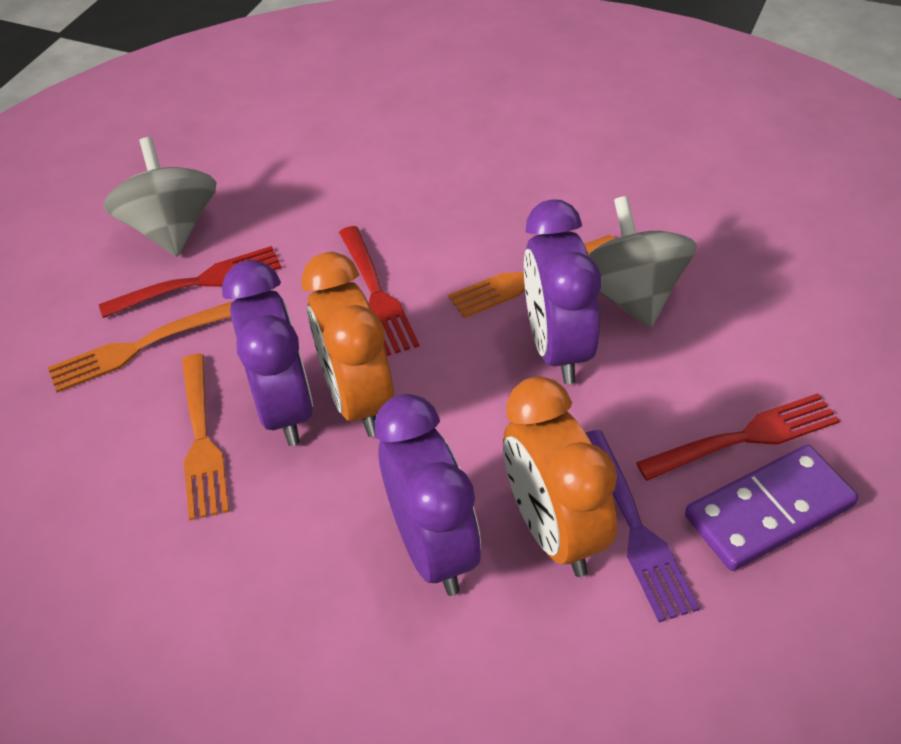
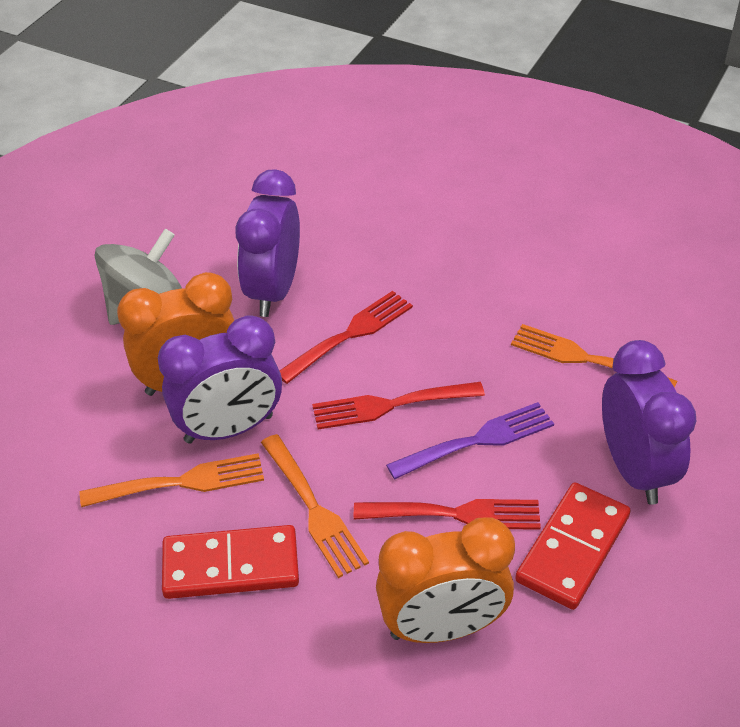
grey spinning top: 2 -> 1
purple domino: 1 -> 0
red domino: 0 -> 2

